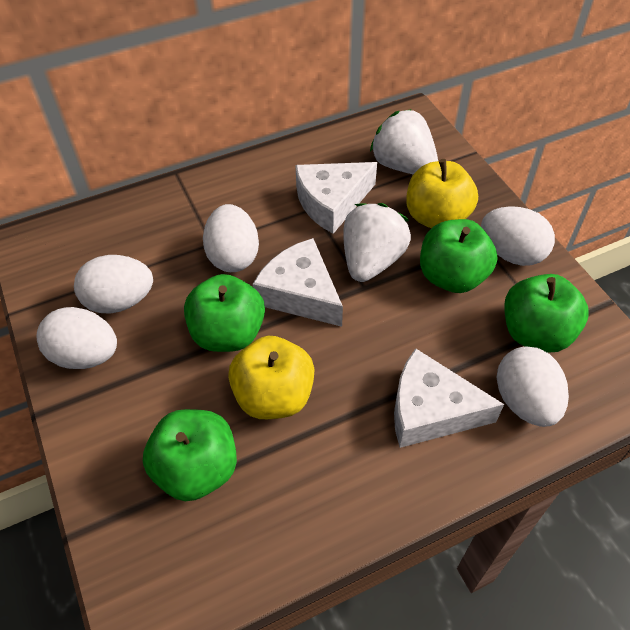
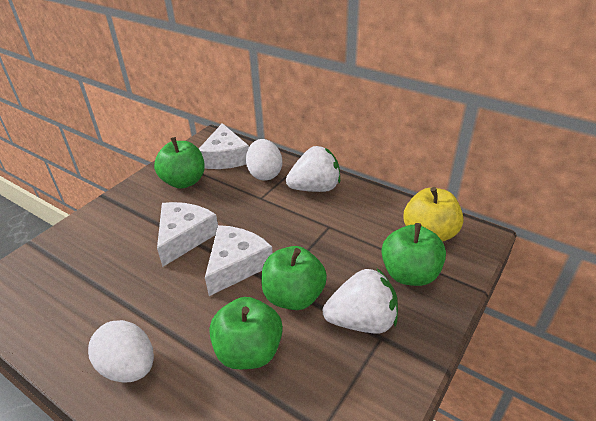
white egg: 5 -> 2
yellow apple: 2 -> 1

